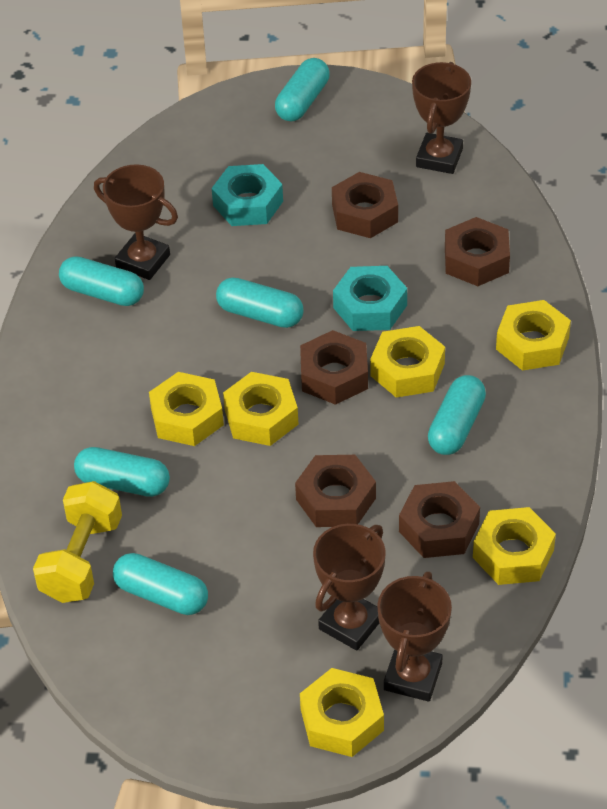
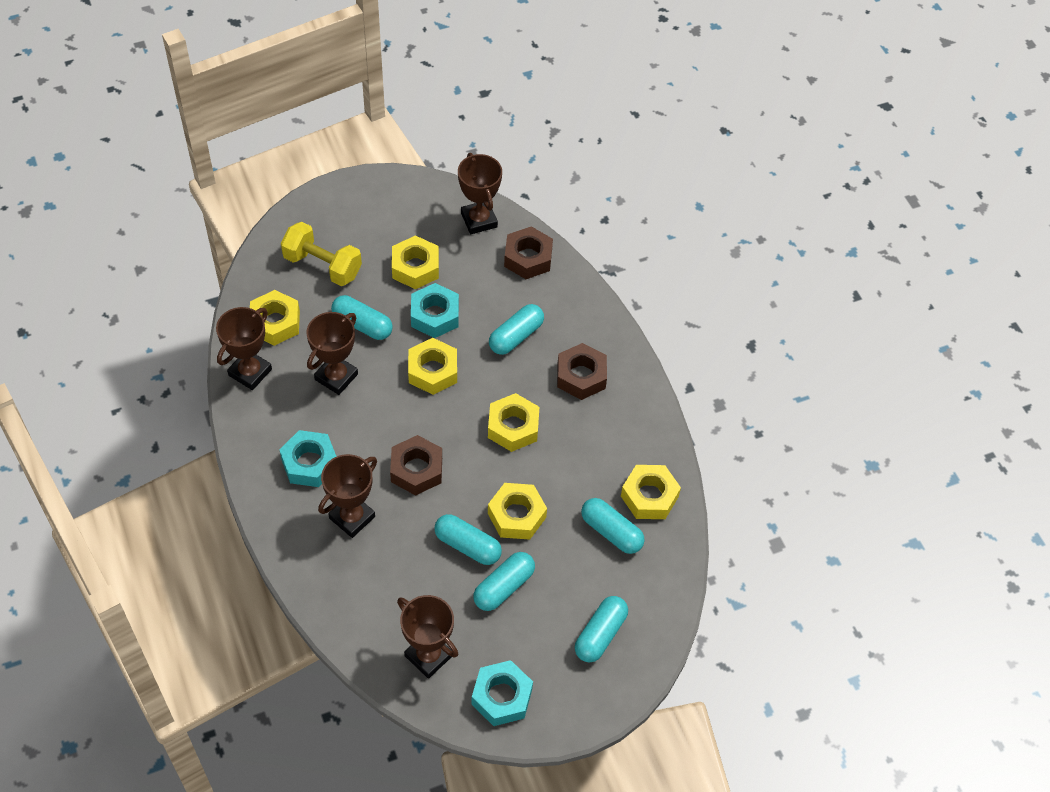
brown nut: 5 -> 3
brown trophy: 4 -> 5
turquoise nut: 2 -> 3

